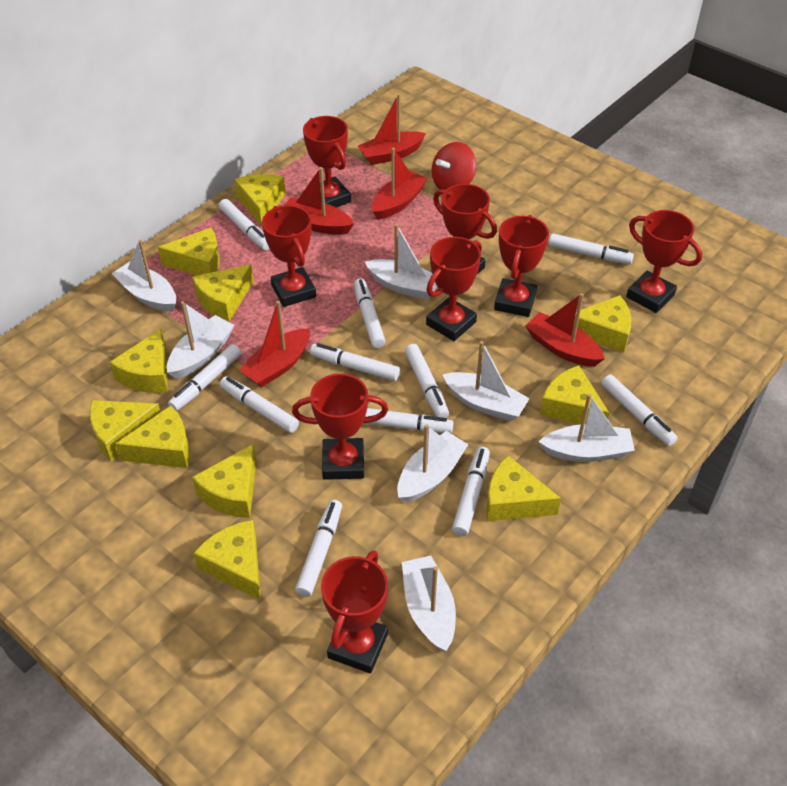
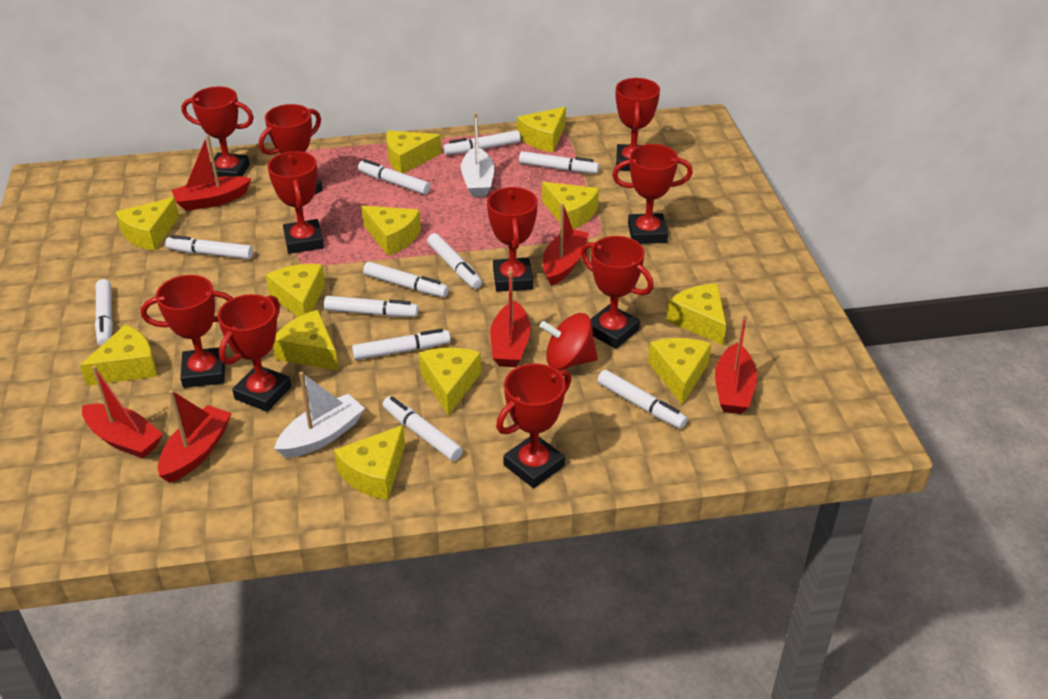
red boat: 5 -> 6
red trophy: 8 -> 10
white boat: 7 -> 2
yellow cheese: 11 -> 12

